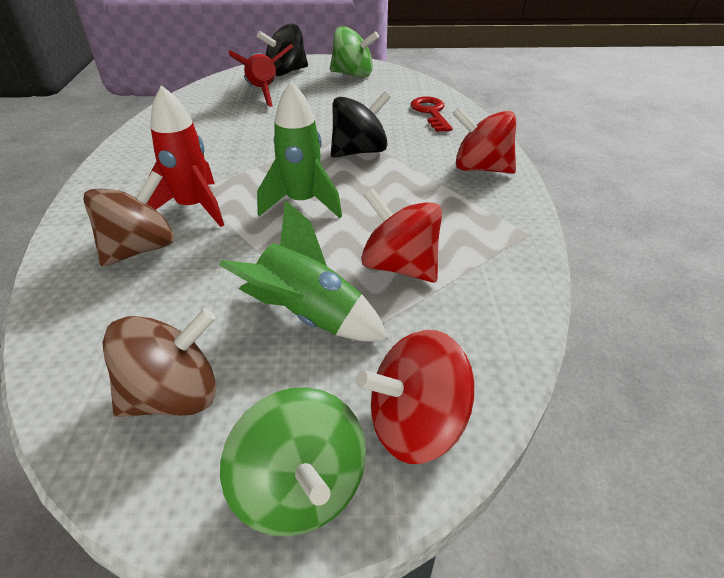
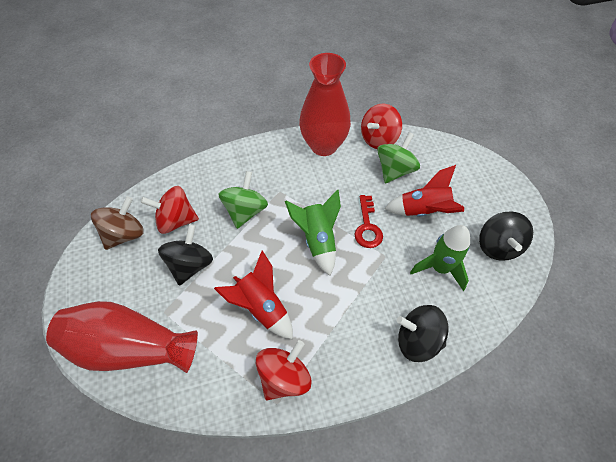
black spinning top: 2 -> 3
brown spinning top: 2 -> 1
red vase: 0 -> 2

